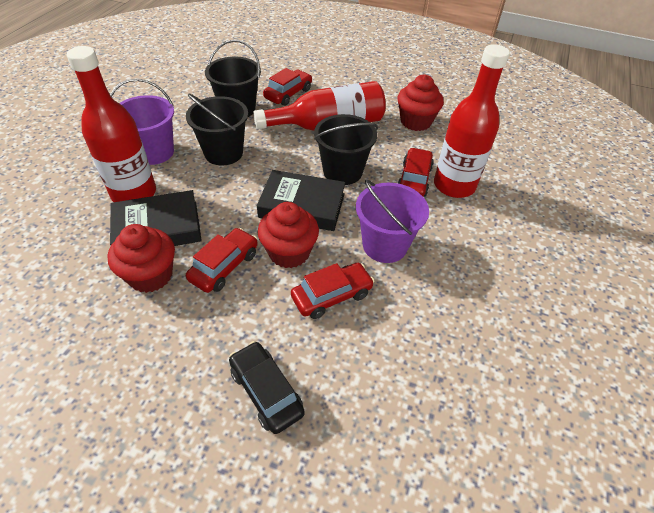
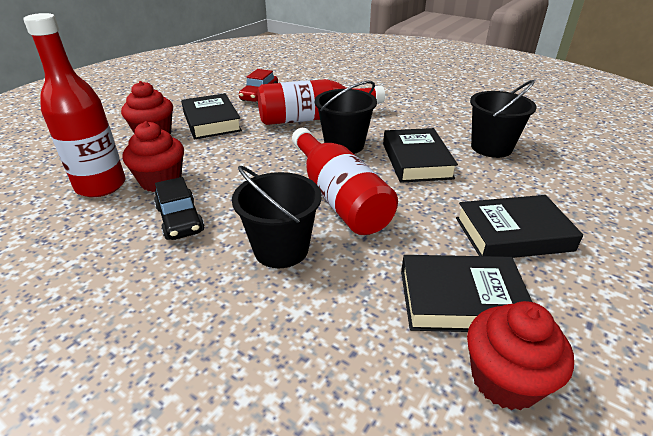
black book: 2 -> 4
purple bucket: 2 -> 0
red car: 4 -> 1

